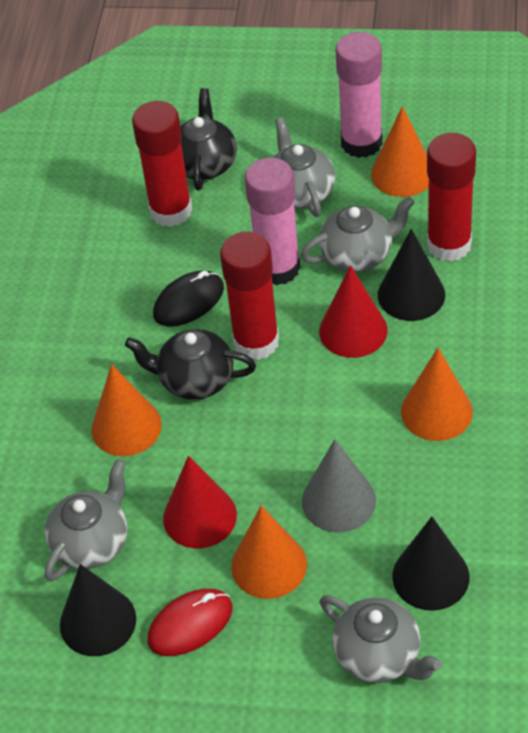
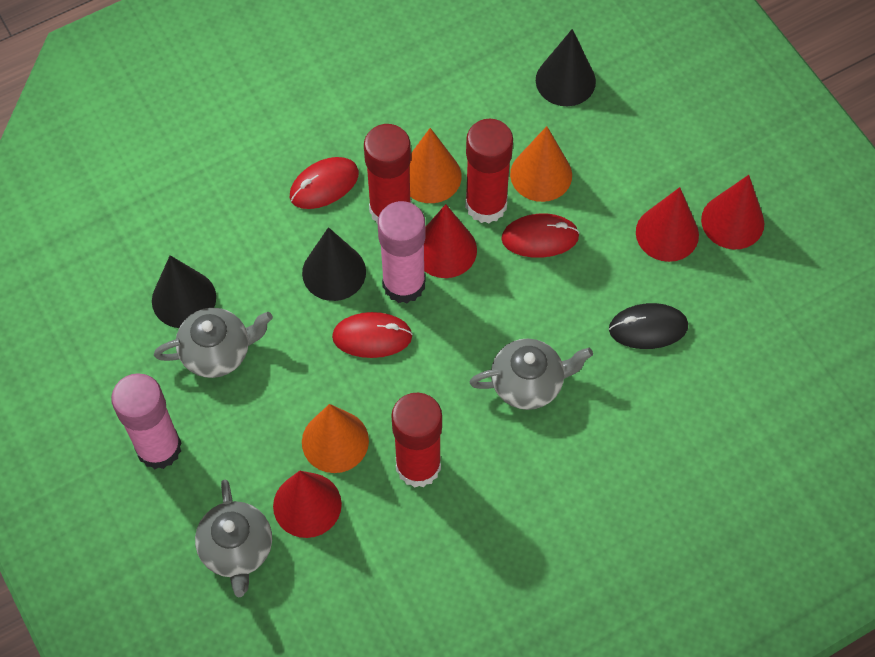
black teapot: 2 -> 0
grey cone: 1 -> 0
grey teapot: 4 -> 3
orange cone: 4 -> 3
red cone: 2 -> 4
red mouse: 1 -> 3

